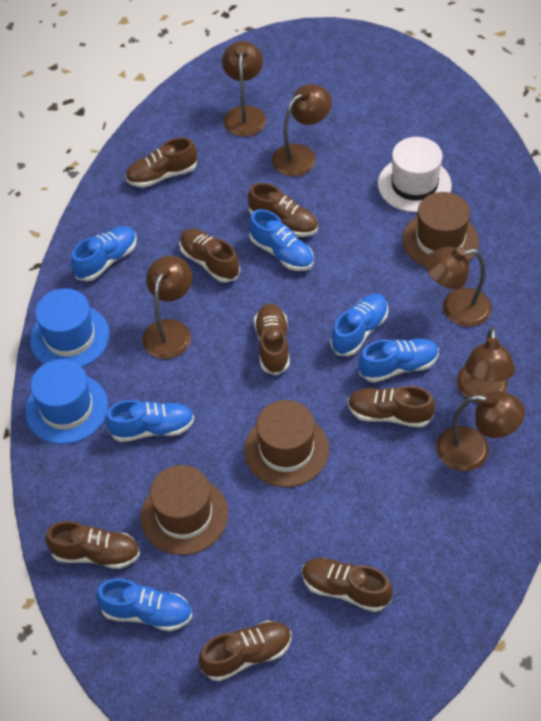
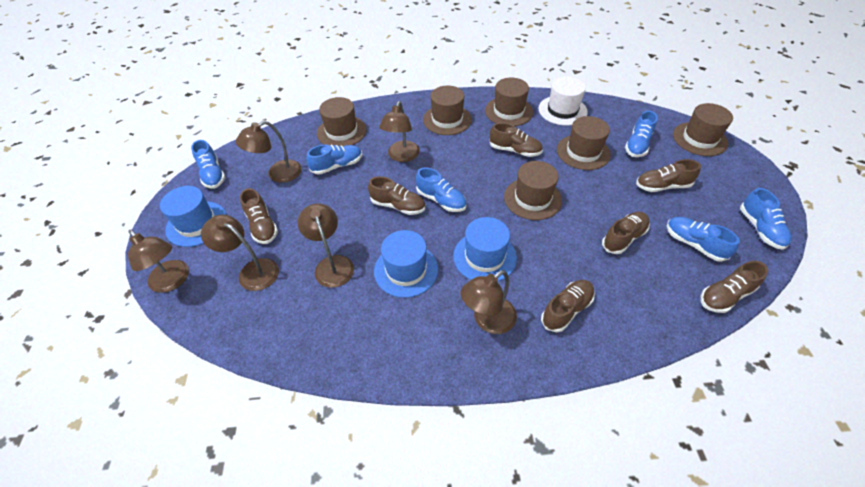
blue hat: 2 -> 3
brown hat: 3 -> 6
brown shoe: 8 -> 7

